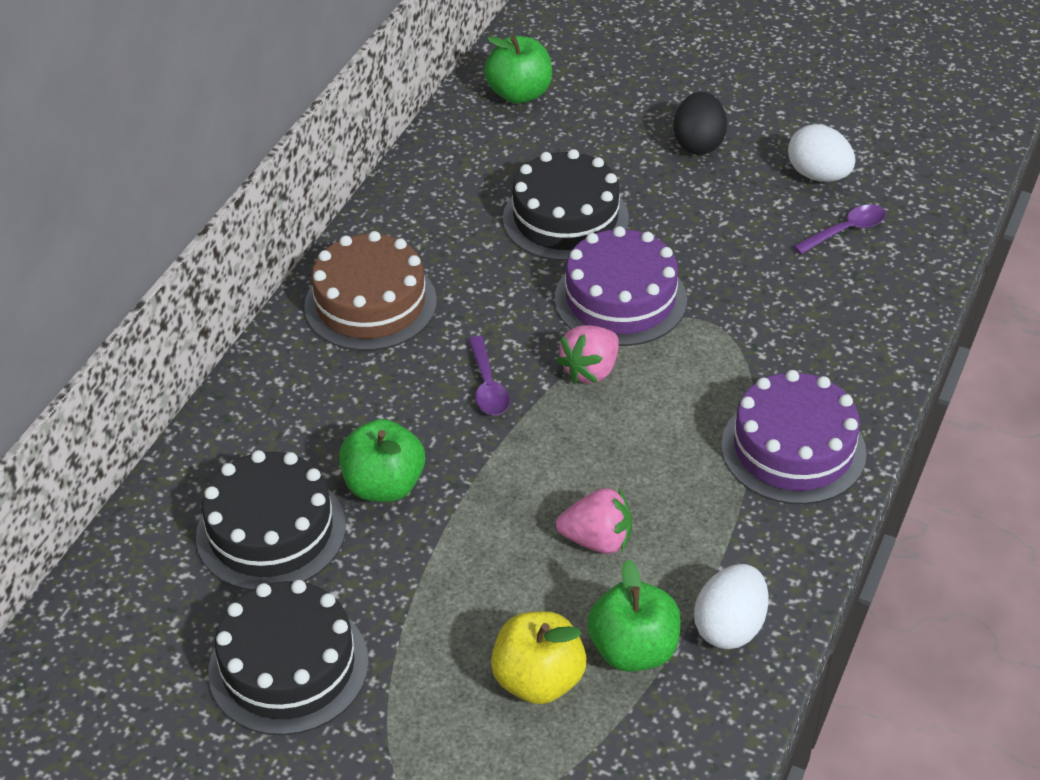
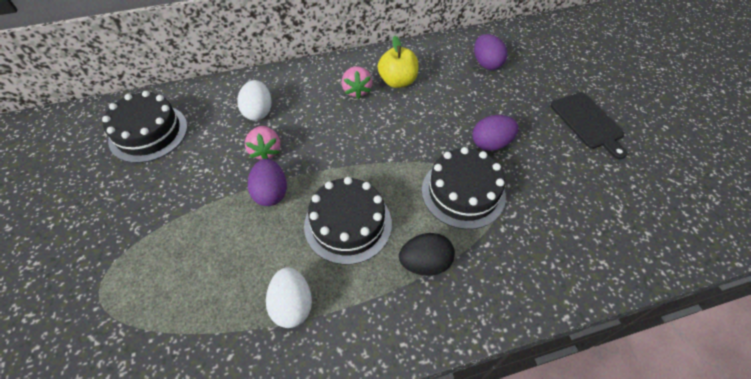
black cutting board: 0 -> 1
brown cake: 1 -> 0
green apple: 3 -> 0
purple cake: 2 -> 0
purple egg: 0 -> 3
purple spoon: 2 -> 0

